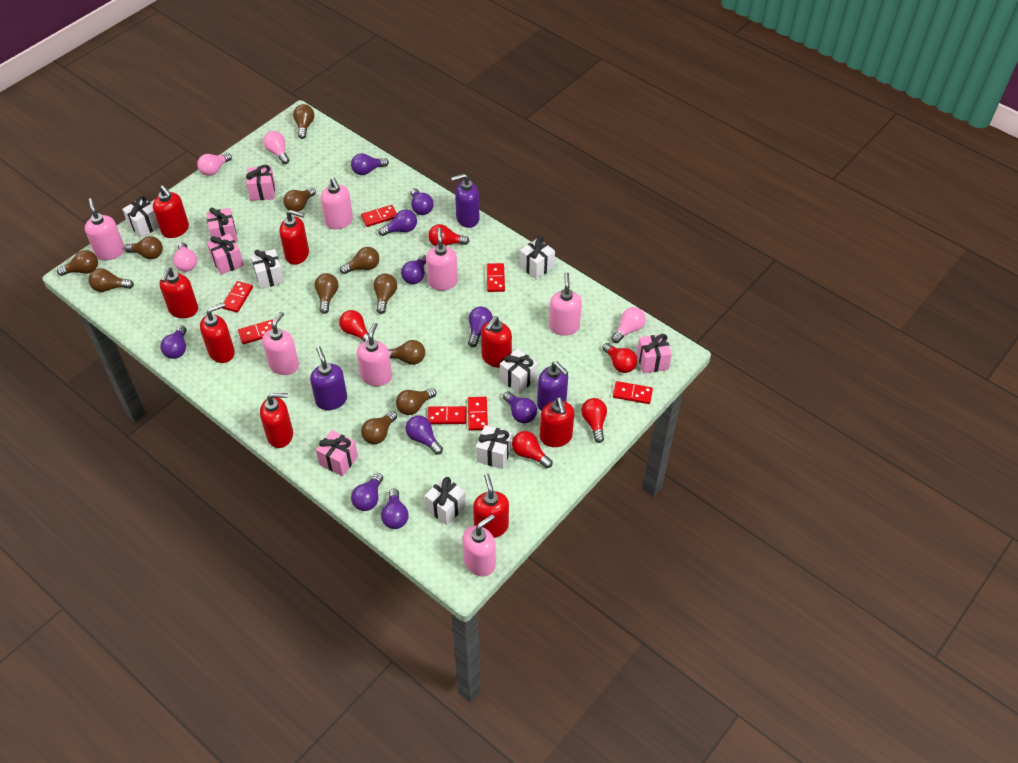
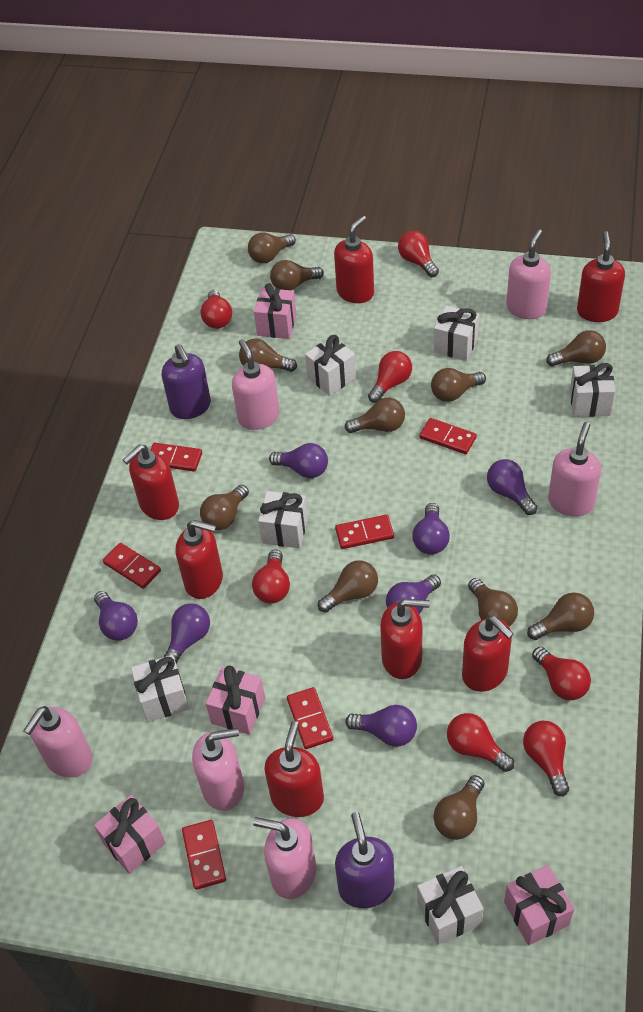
pink gift: 5 -> 4
pink light bulb: 4 -> 0
pink soap dispenser: 7 -> 6
purple light bulb: 10 -> 7
purple soap dispenser: 3 -> 2
red domino: 7 -> 6
red light bulb: 5 -> 7
red soap dispenser: 8 -> 7

